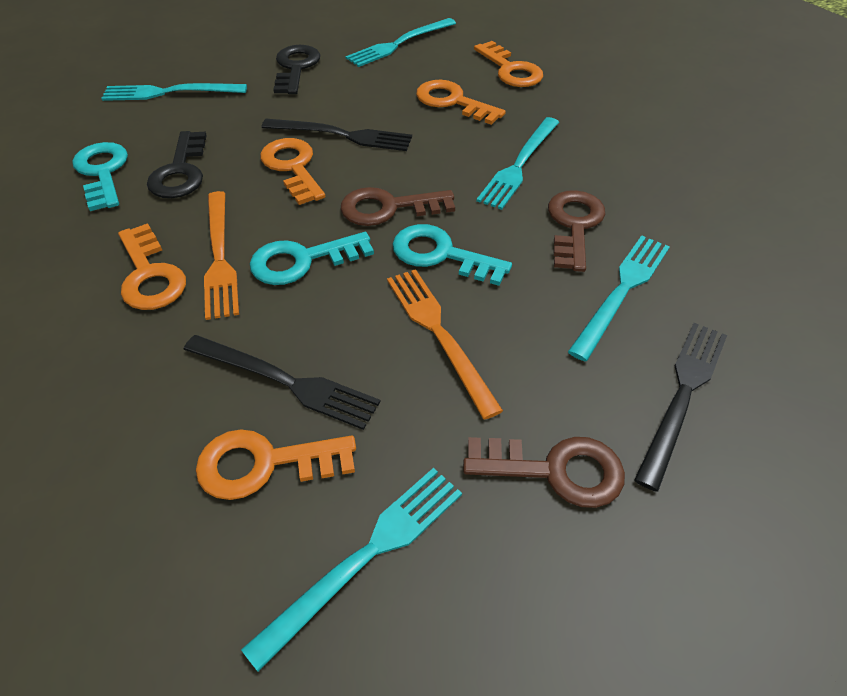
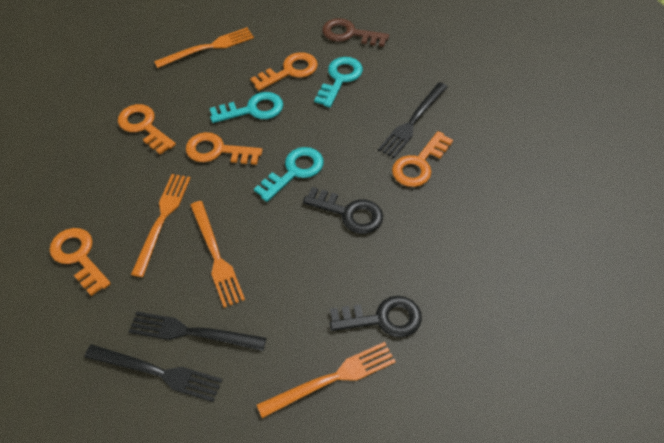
brown key: 3 -> 1
orange fork: 2 -> 4
turquoise fork: 5 -> 0

